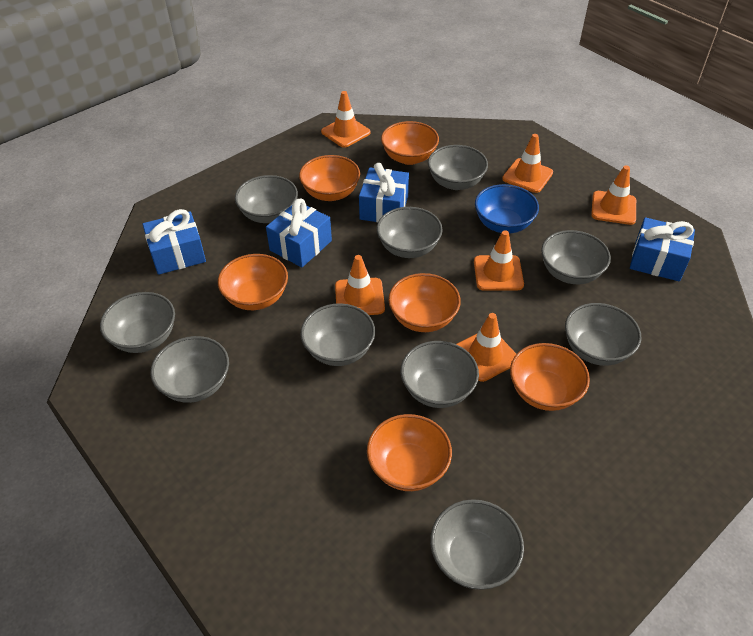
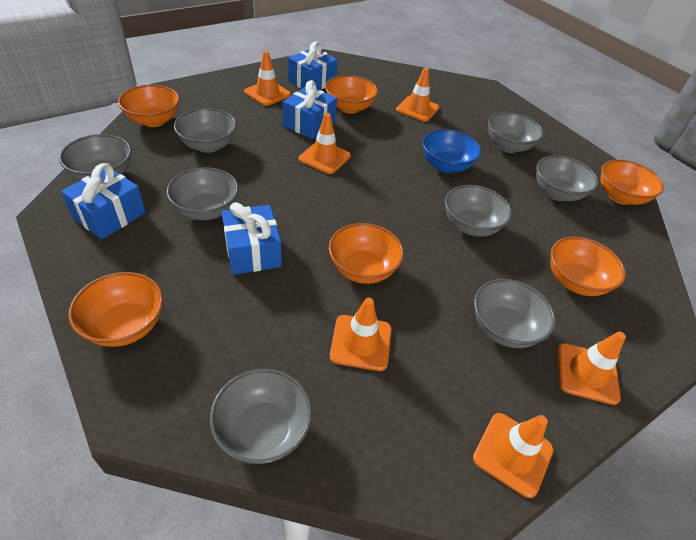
grey bowl: 10 -> 8

